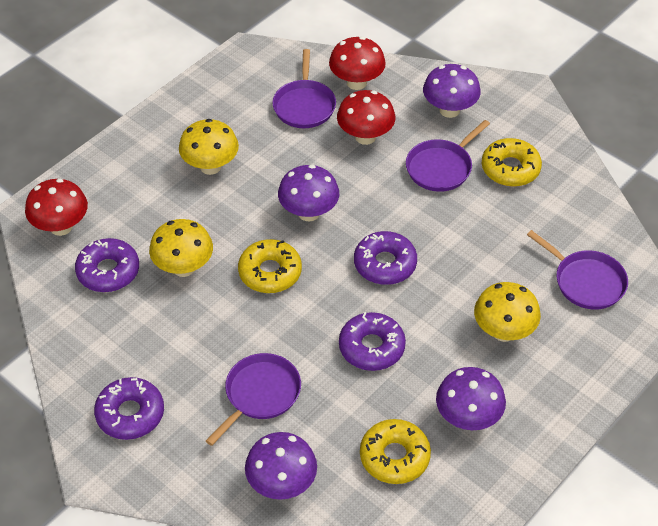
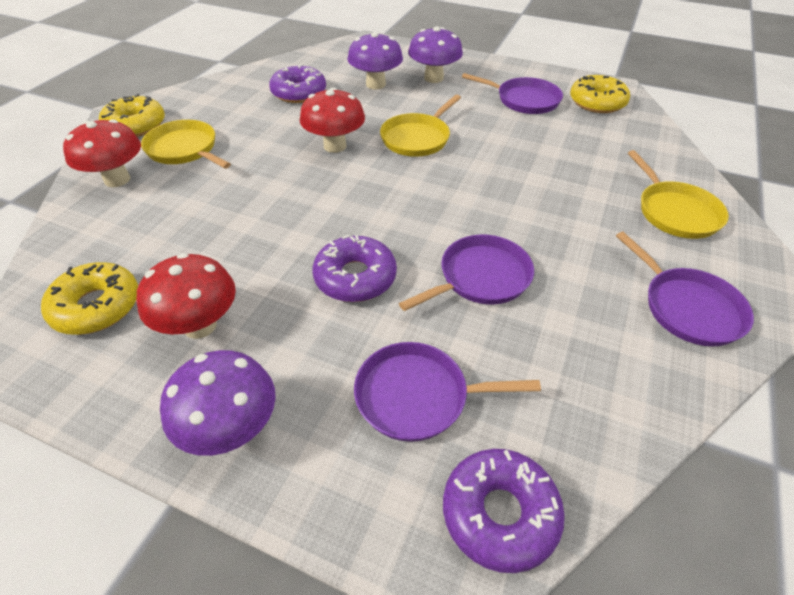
purple donut: 4 -> 3
purple mushroom: 4 -> 3
yellow mushroom: 3 -> 0
yellow pan: 0 -> 3

